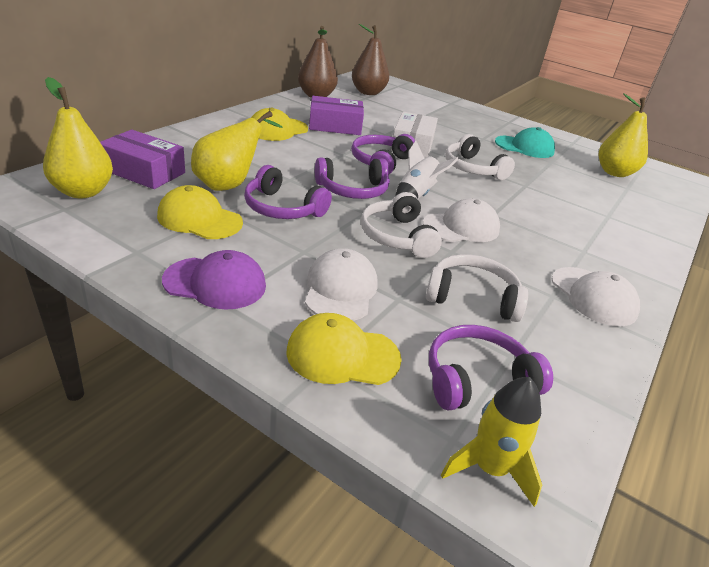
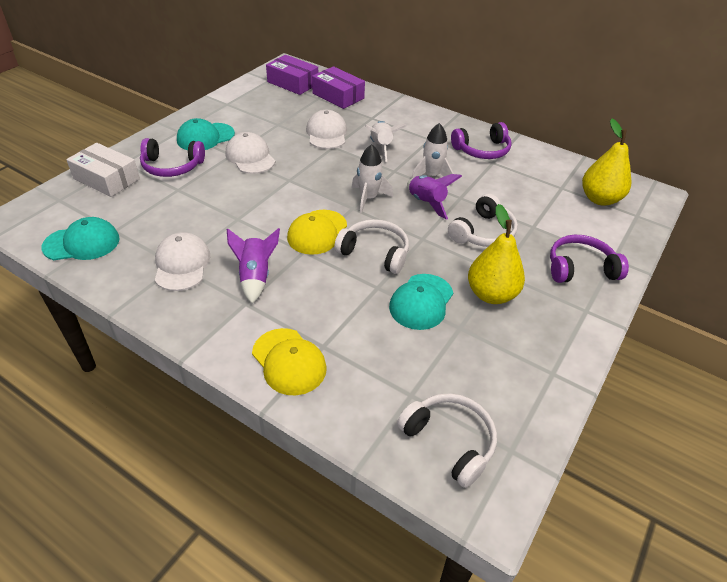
brown pear: 2 -> 0
purple cap: 1 -> 0
purple headphones: 4 -> 3
purple rocket: 0 -> 2
turquoise cap: 1 -> 3
white rocket: 1 -> 3
yellow cap: 3 -> 2
yellow pear: 3 -> 2
yellow rocket: 1 -> 0

